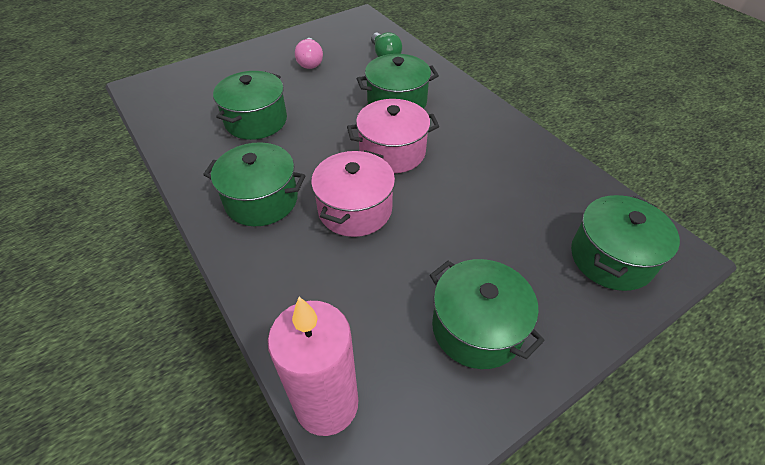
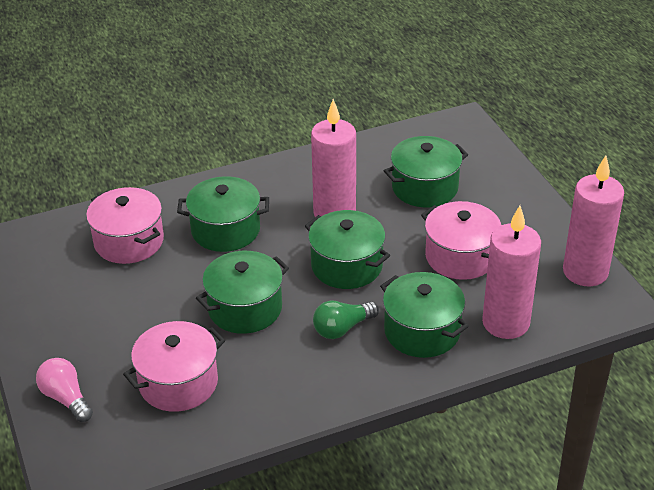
pink candle: 1 -> 3
pink pot: 2 -> 3

